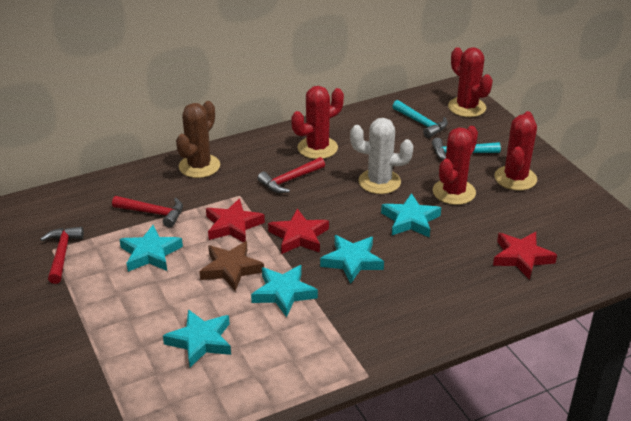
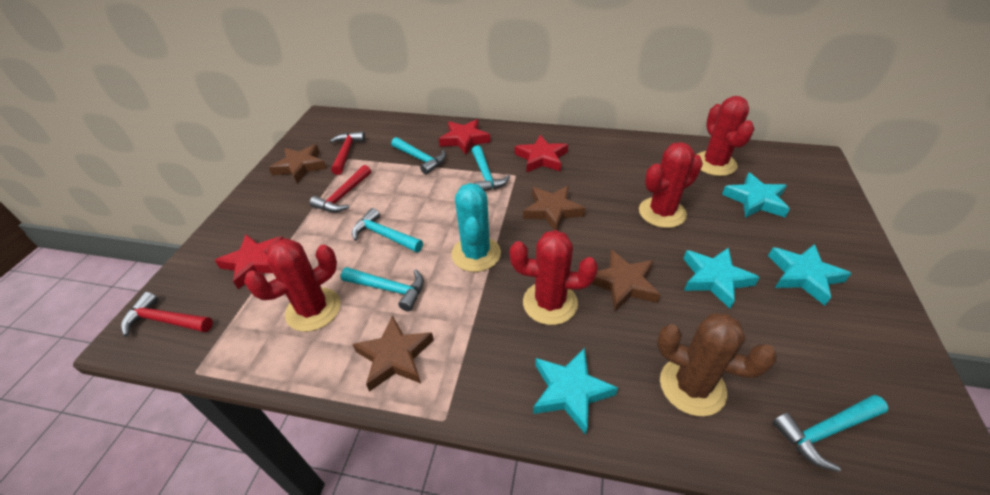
brown star: 1 -> 4
turquoise cactus: 0 -> 1
turquoise hammer: 2 -> 5
turquoise star: 5 -> 4
white cactus: 1 -> 0

